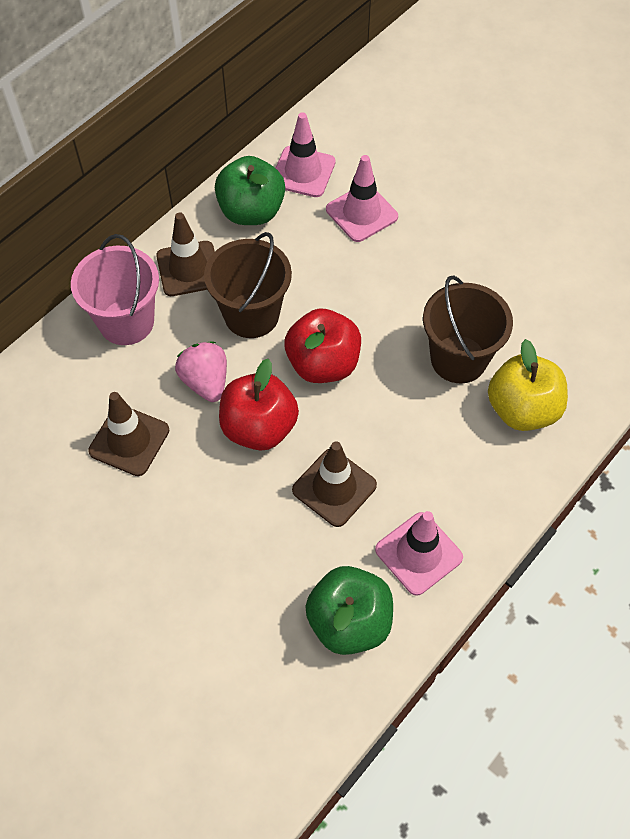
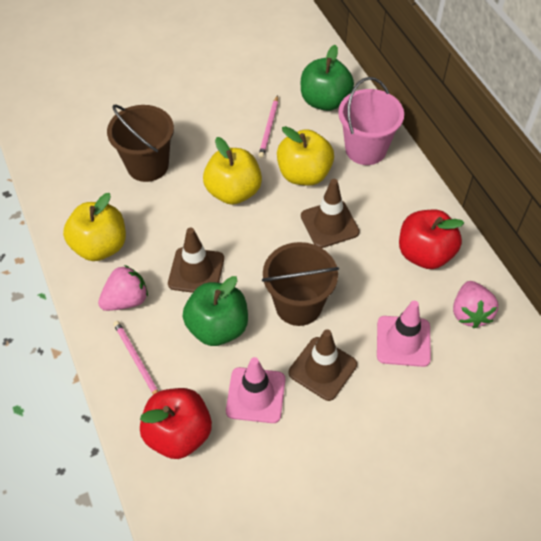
pink pencil: 0 -> 2
pink strawberry: 1 -> 2
pink traffic cone: 3 -> 2
yellow apple: 1 -> 3

